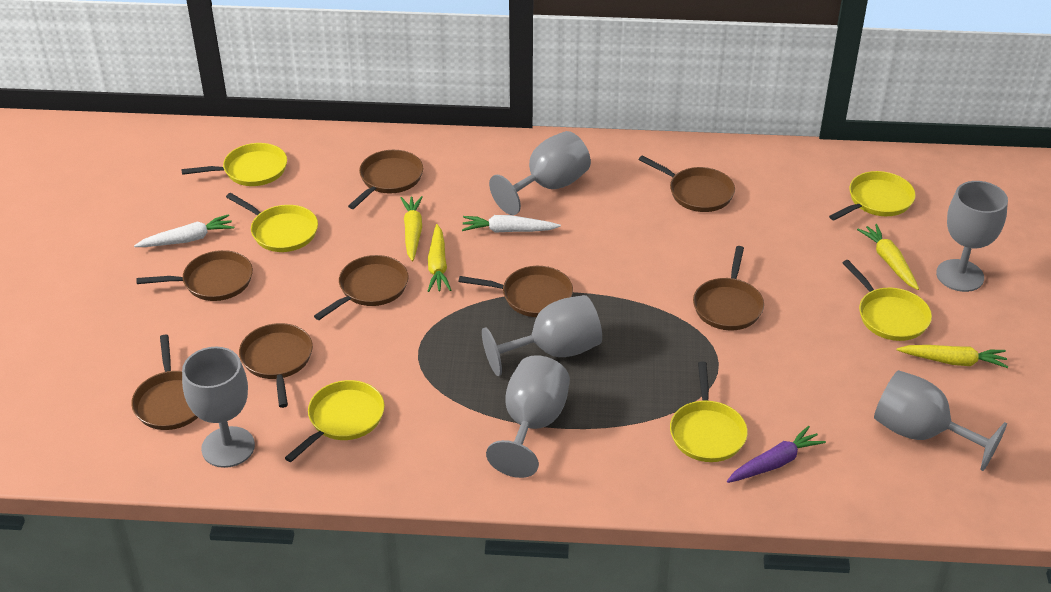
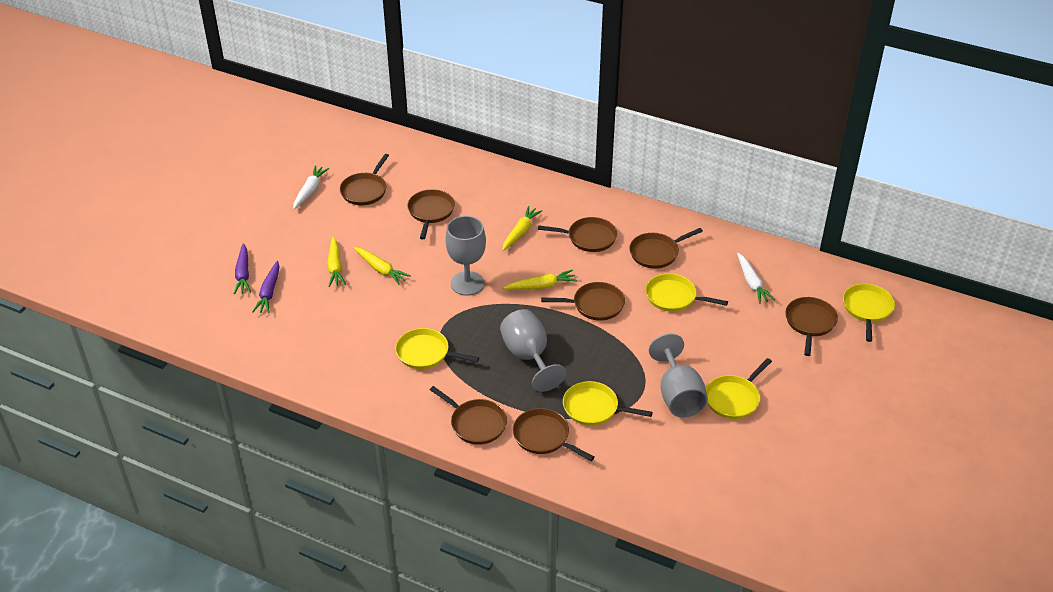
grey goblet: 6 -> 3
purple carrot: 1 -> 2
yellow pan: 6 -> 5

